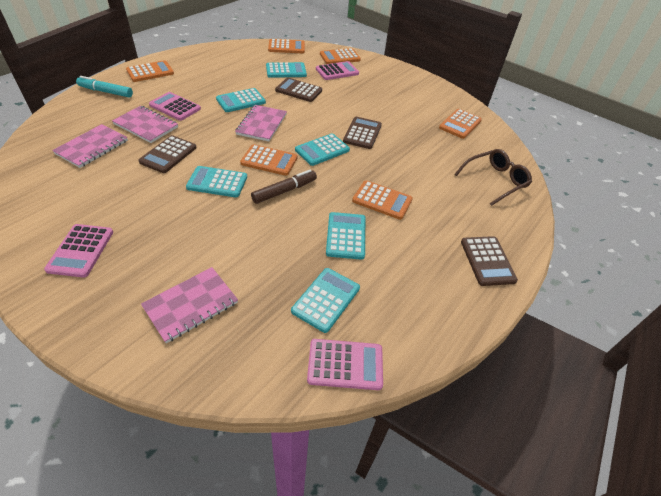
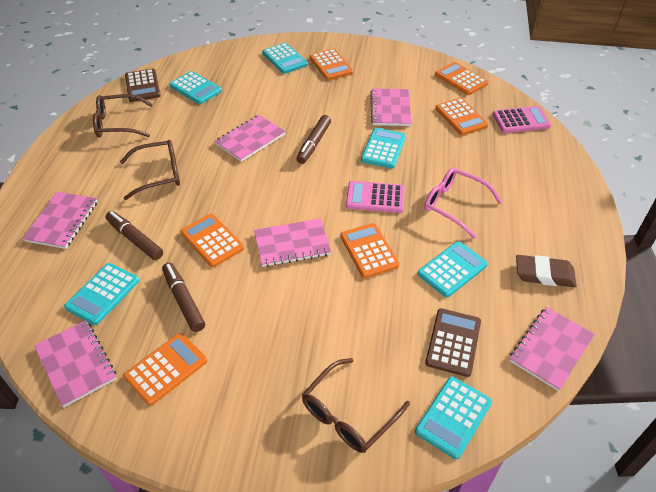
brown calculator: 4 -> 2
brown eraser: 0 -> 1
brown glasses: 1 -> 3
brown marker: 1 -> 3
pink calculator: 4 -> 2
pink glasses: 0 -> 1
pink notebook: 4 -> 6
turquoise marker: 1 -> 0

